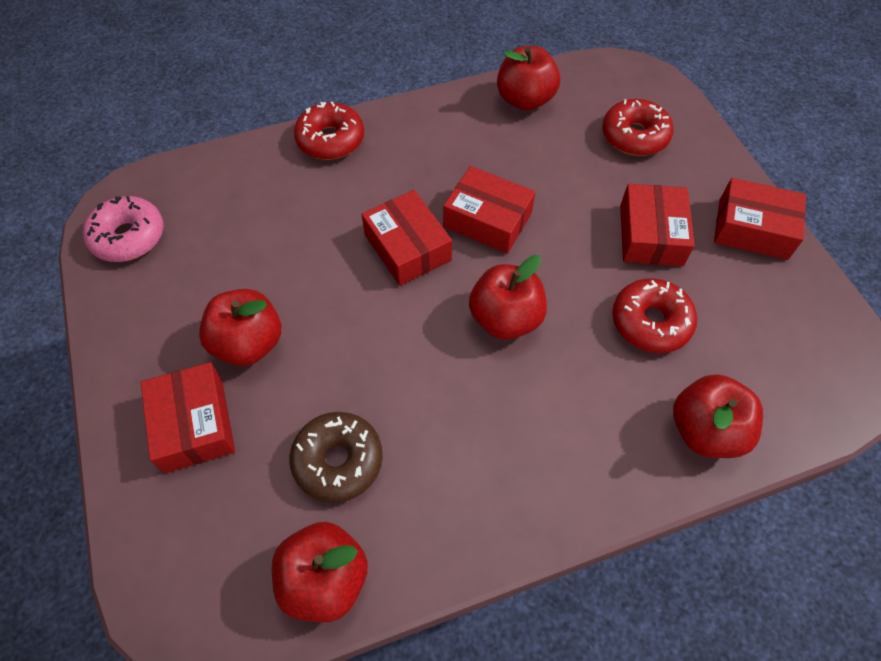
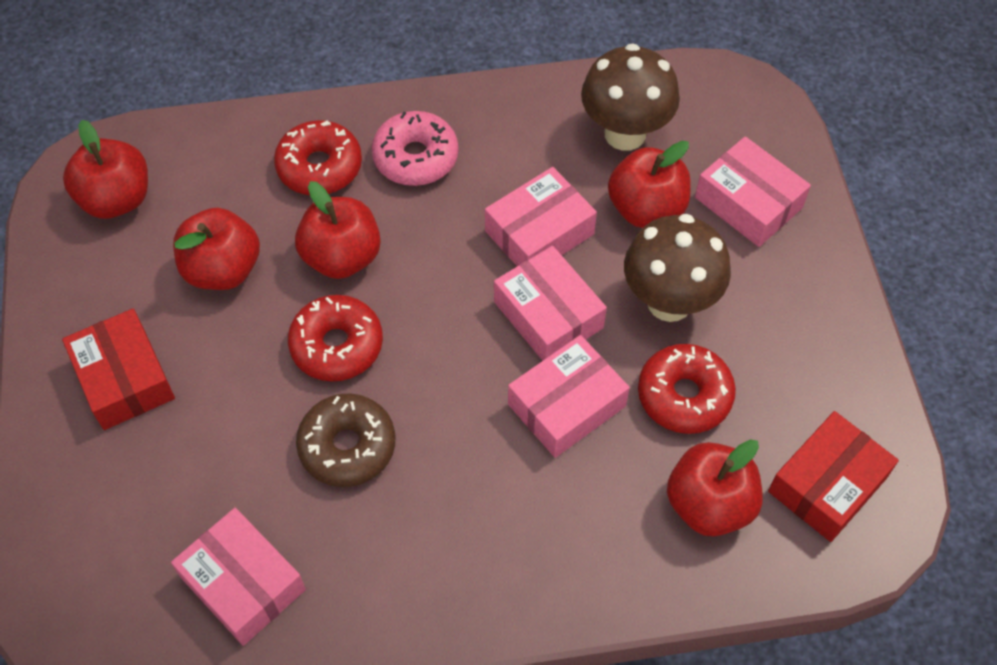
brown mushroom: 0 -> 2
pink box: 0 -> 5
red box: 5 -> 2

